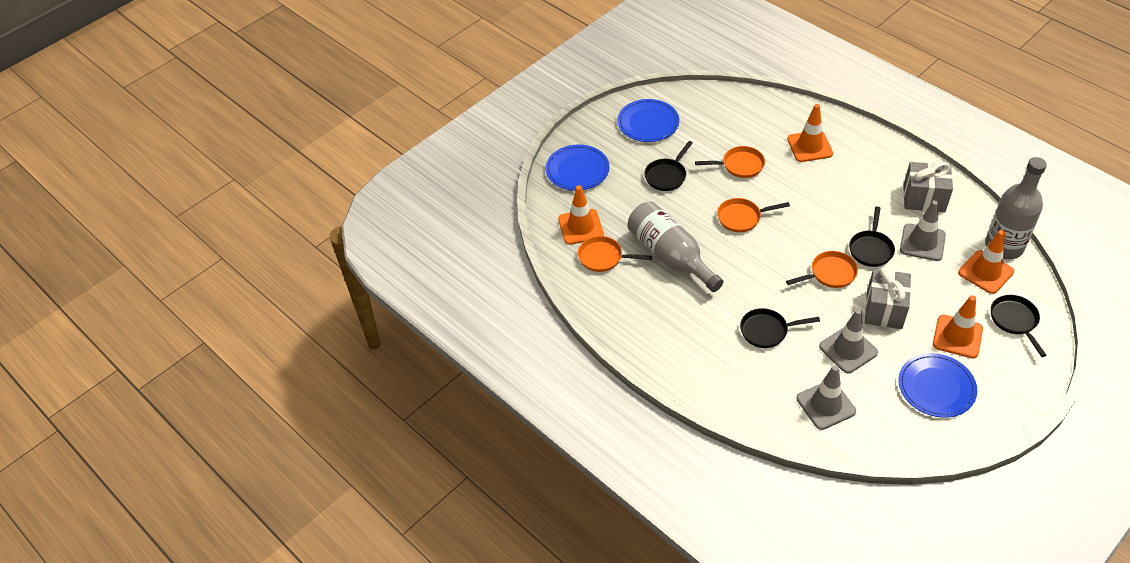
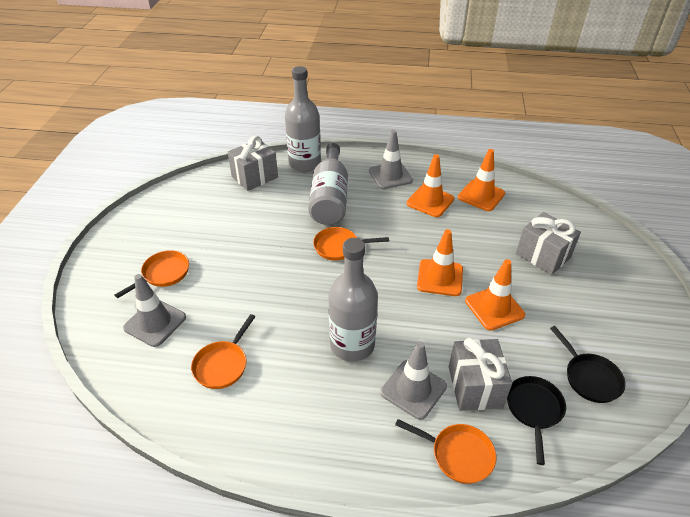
black pan: 4 -> 2
blue plate: 3 -> 0
grey bottle: 2 -> 3
grey gift: 2 -> 3

